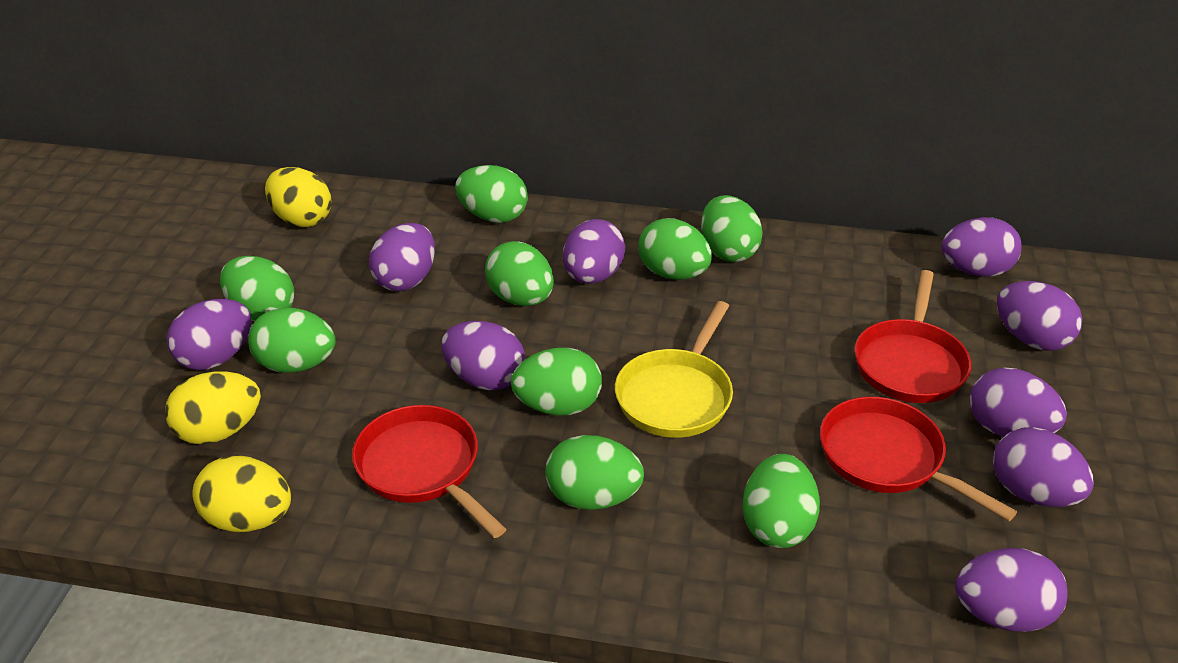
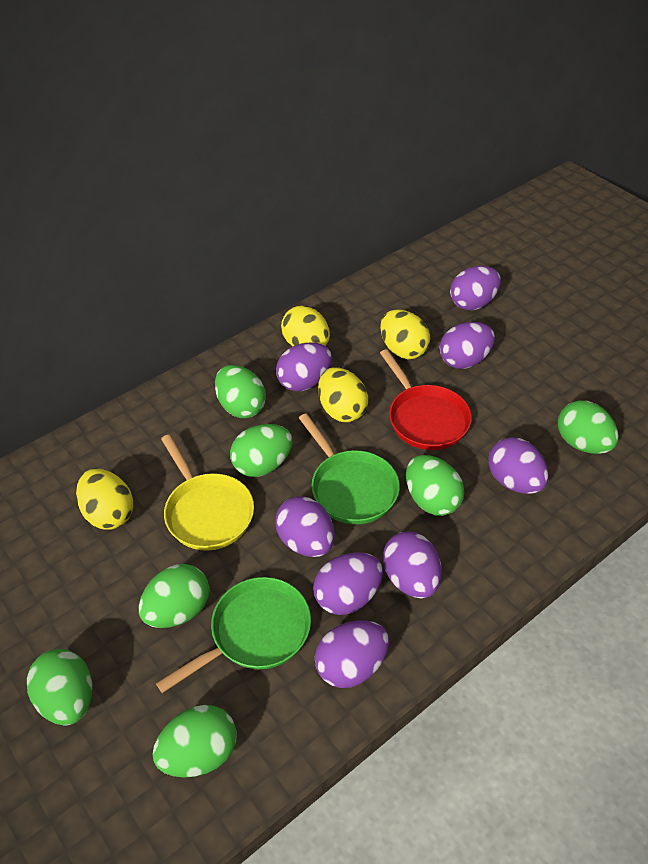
green egg: 9 -> 7
green pan: 0 -> 2
purple egg: 9 -> 8
red pan: 3 -> 1
yellow egg: 3 -> 4

